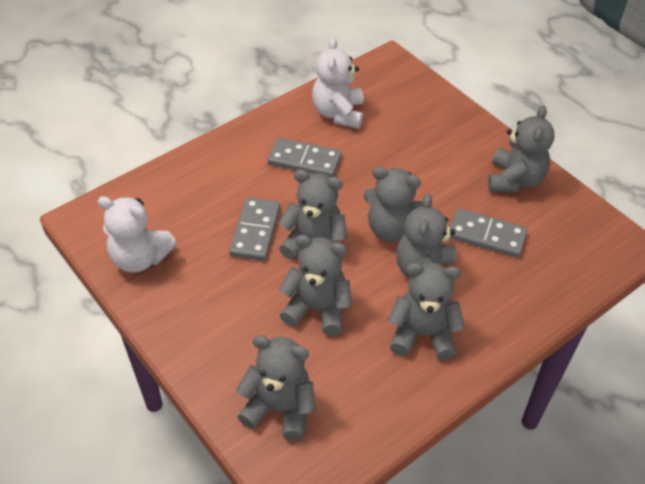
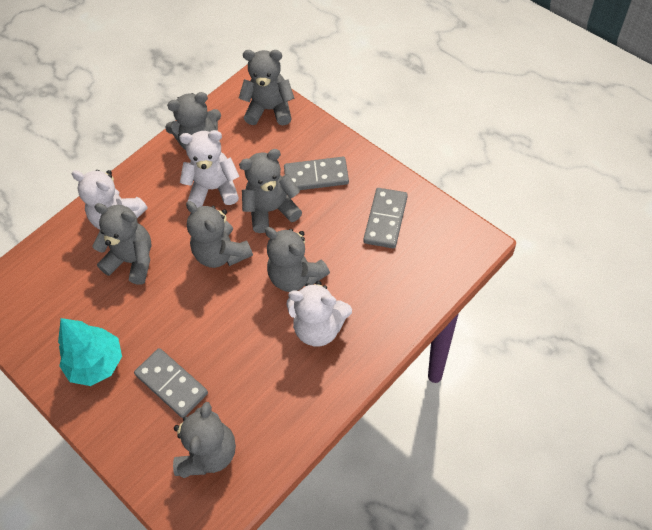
turquoise tree: 0 -> 1
white teddy bear: 2 -> 3

